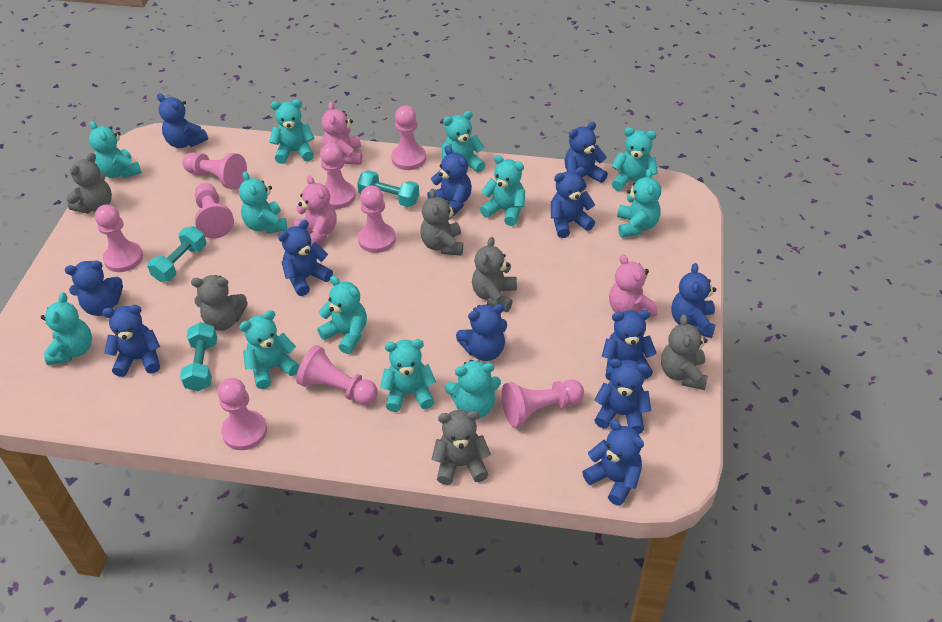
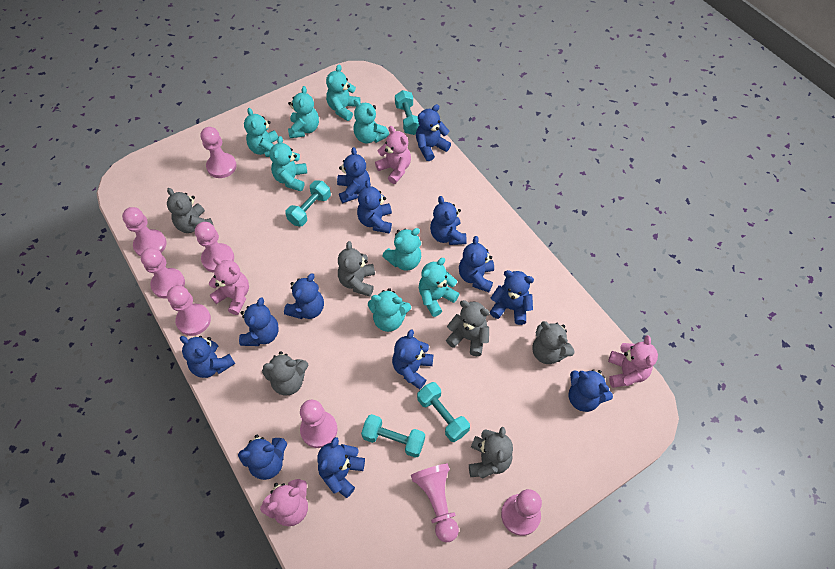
blue teddy bear: 12 -> 13
pink pawn: 9 -> 8
pink teddy bear: 3 -> 4
turquoise dumbbell: 3 -> 4
turquoise teddy bear: 12 -> 8

